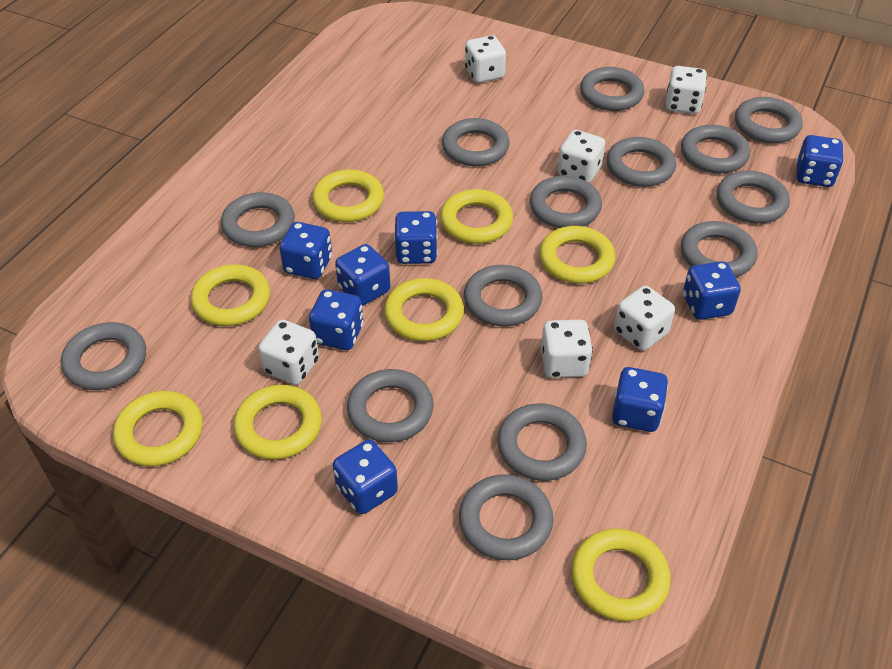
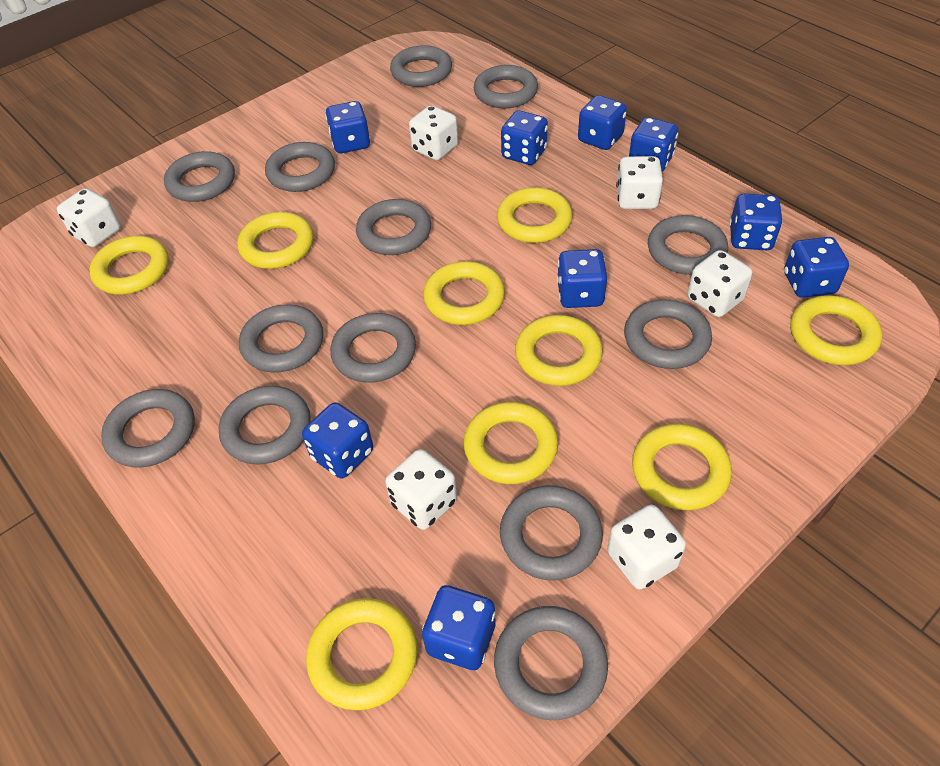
blue dice: 8 -> 9
grey ring: 14 -> 13
yellow ring: 8 -> 9

